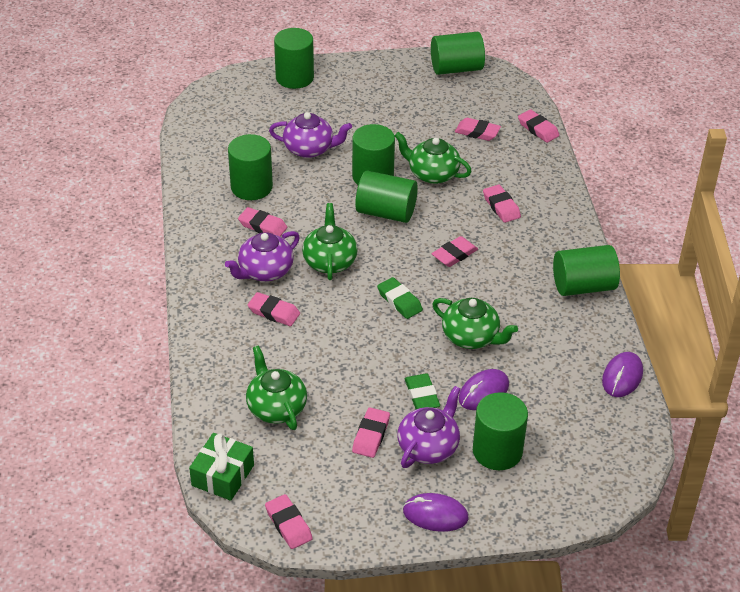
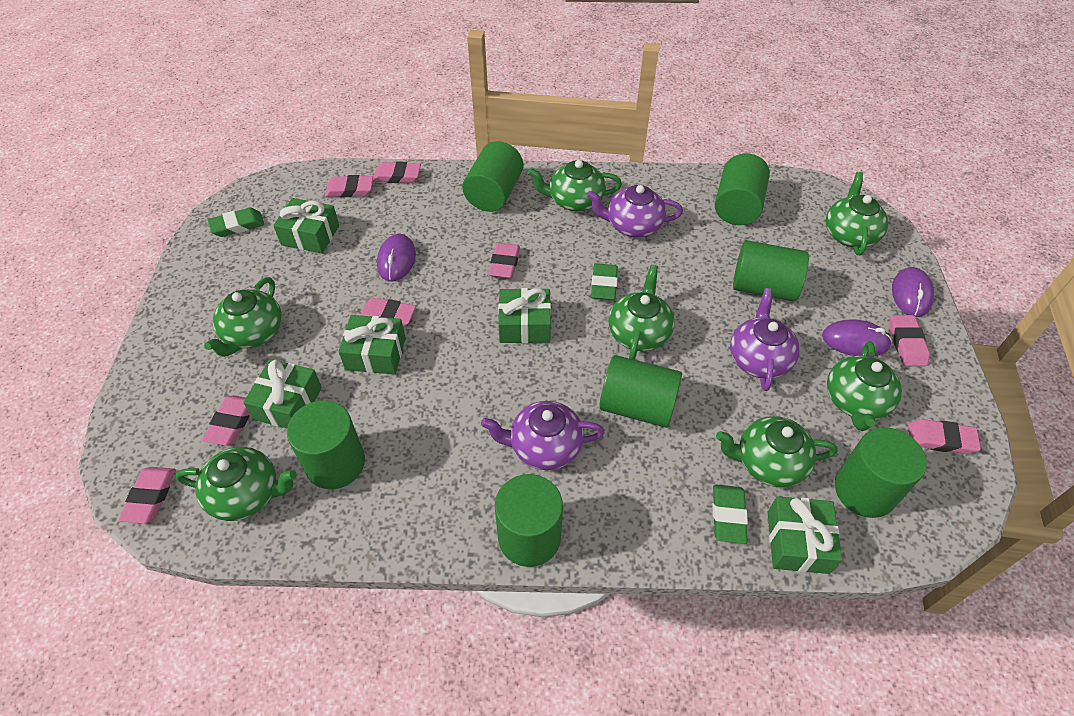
green eraser: 2 -> 3
green gift: 1 -> 5
green teapot: 4 -> 7

